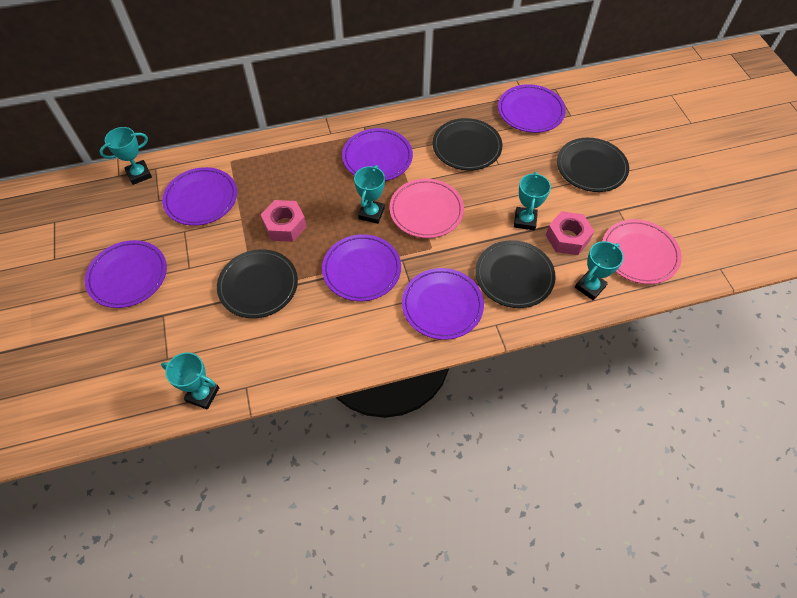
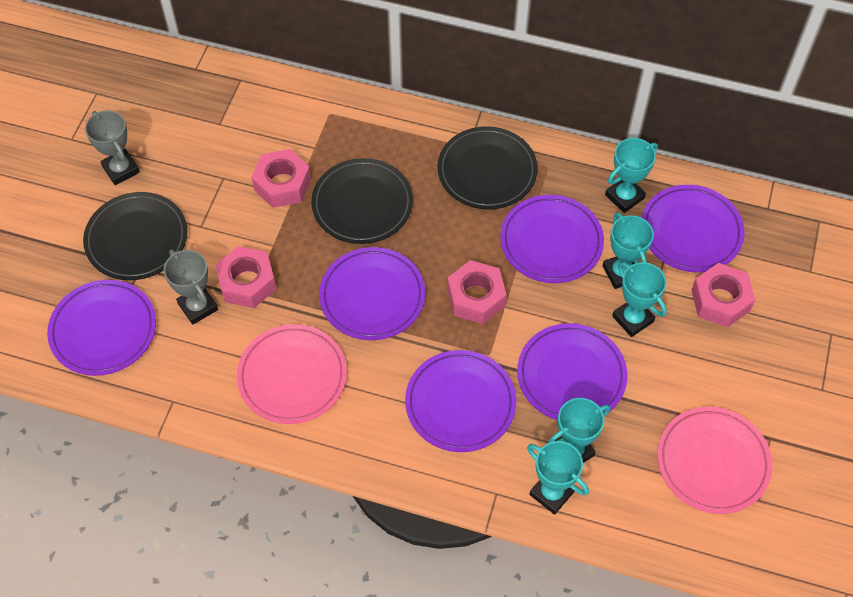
black plate: 4 -> 3
grey trophy: 0 -> 2
pink nut: 2 -> 4

